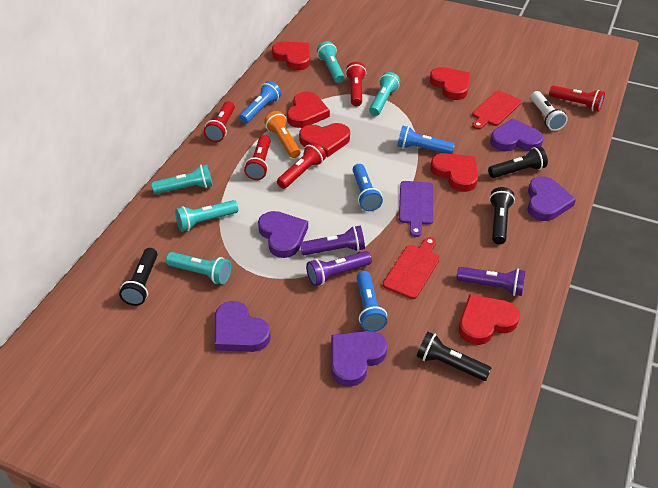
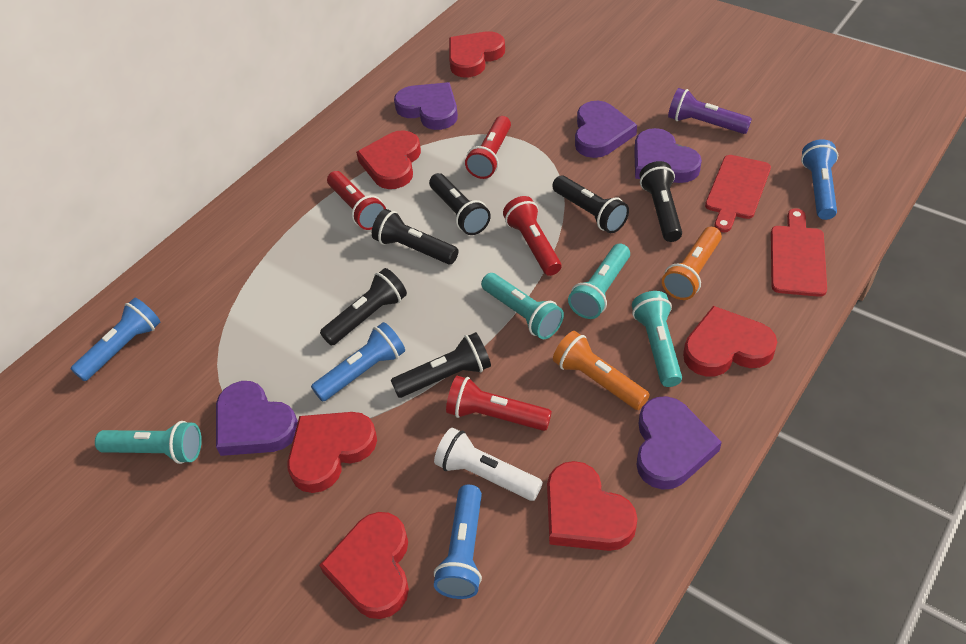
black flashlight: 4 -> 6
orange flashlight: 1 -> 2
purple cutting board: 1 -> 0
purple flashlight: 3 -> 1
red flashlight: 5 -> 4
turquoise flashlight: 5 -> 4

